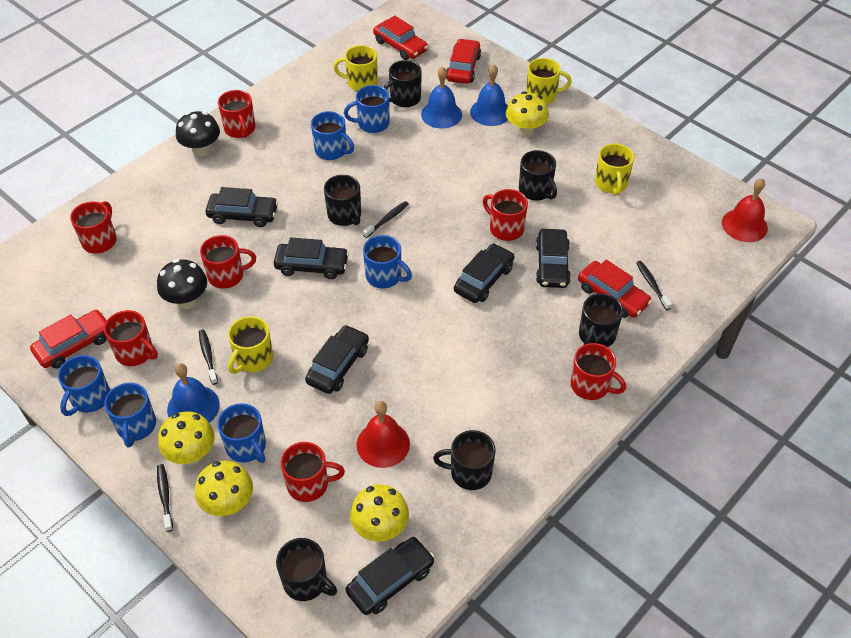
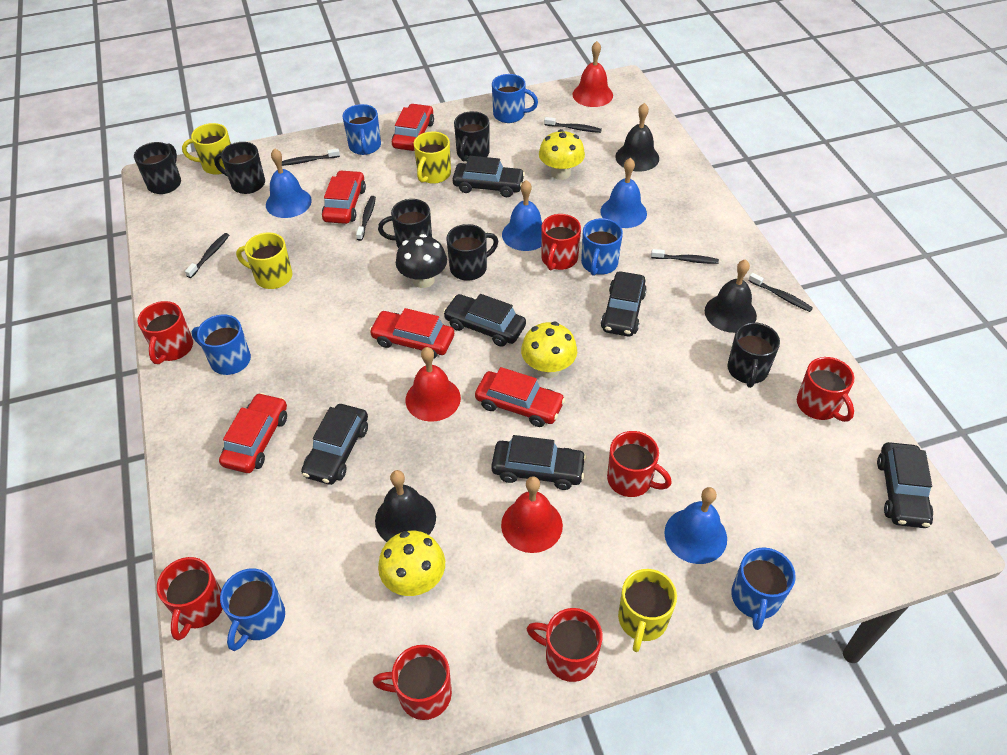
black bell: 0 -> 3
black mushroom: 2 -> 1
black toothbrush: 4 -> 6
blue bell: 3 -> 4
red bell: 2 -> 3
red car: 4 -> 5
yellow mushroom: 4 -> 3

